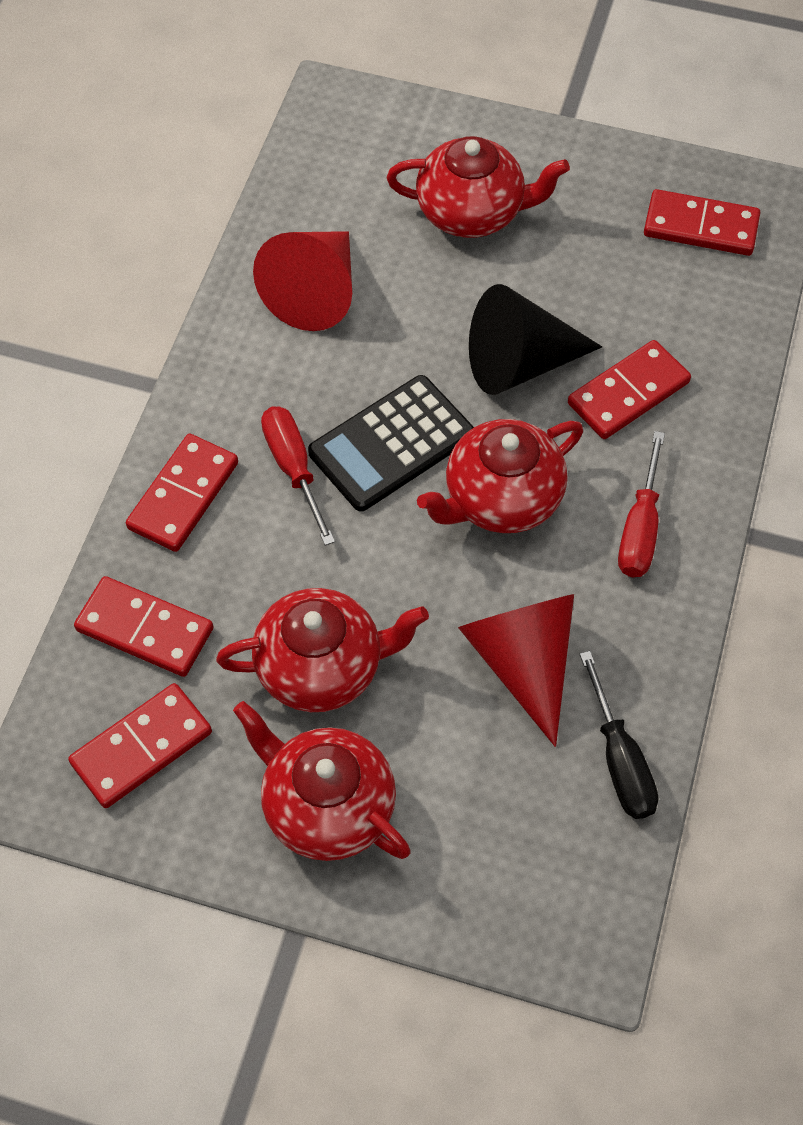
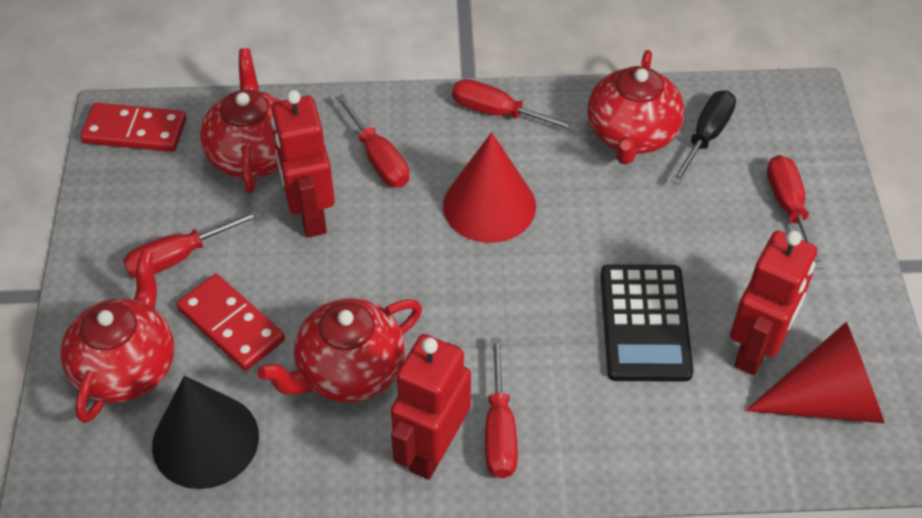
red domino: 5 -> 2
red robot: 0 -> 3
red screwdriver: 2 -> 5

